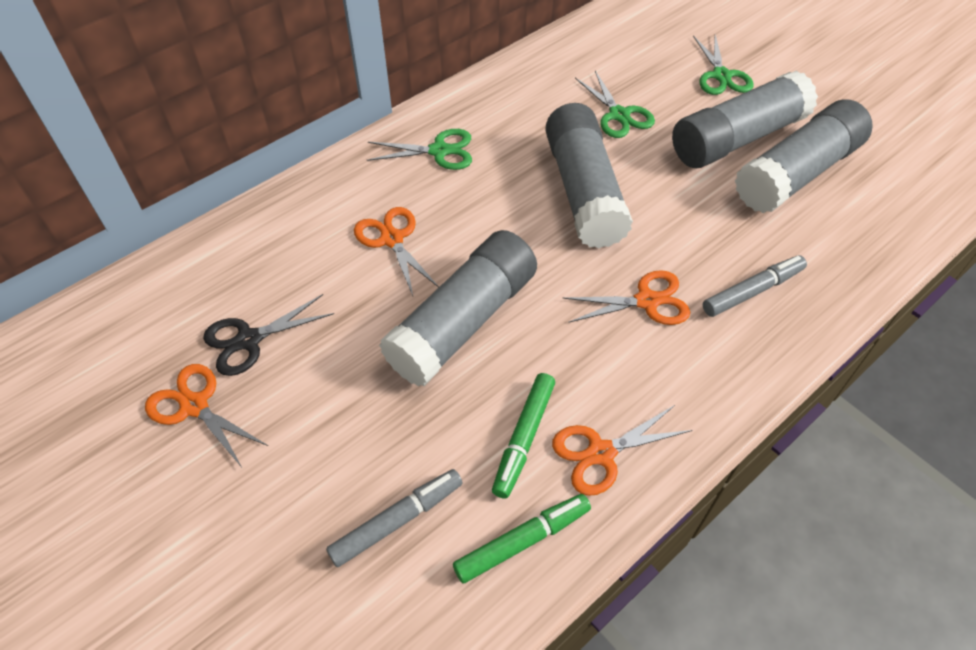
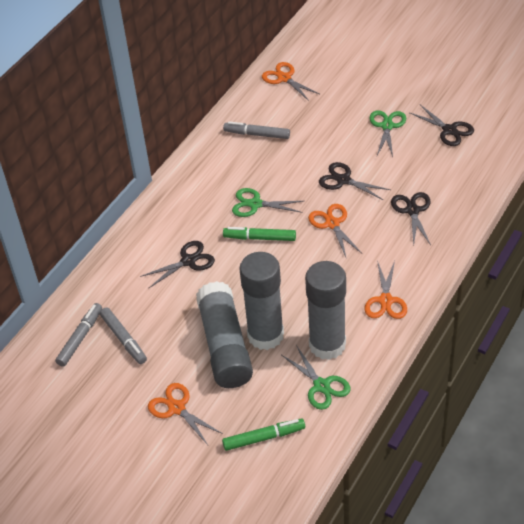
black scissors: 1 -> 4
grey glue stick: 4 -> 3
grey marker: 2 -> 3

